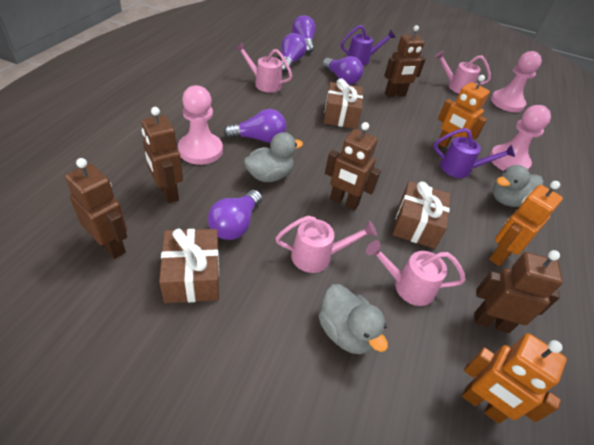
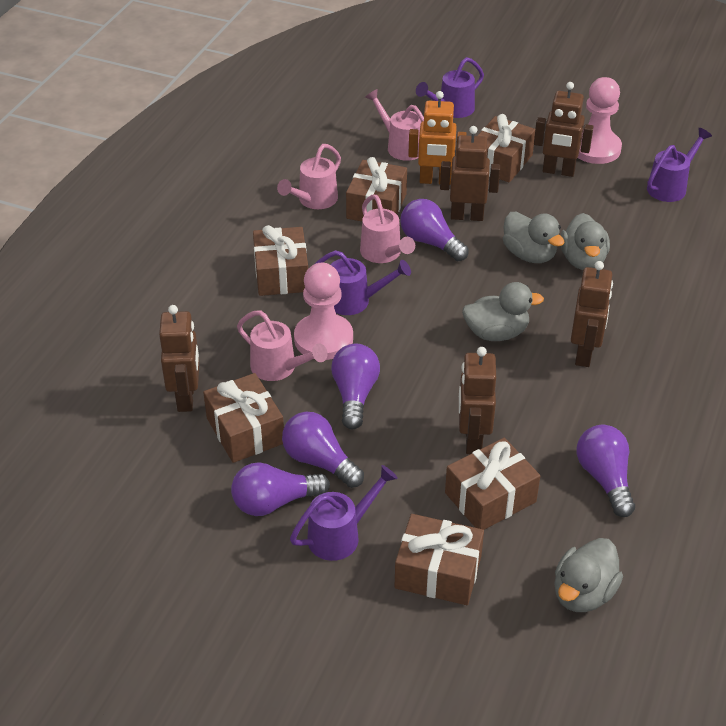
brown gift: 3 -> 6
grey duck: 3 -> 4
orange robot: 3 -> 1
pink pawn: 3 -> 2
purple watering can: 2 -> 4

